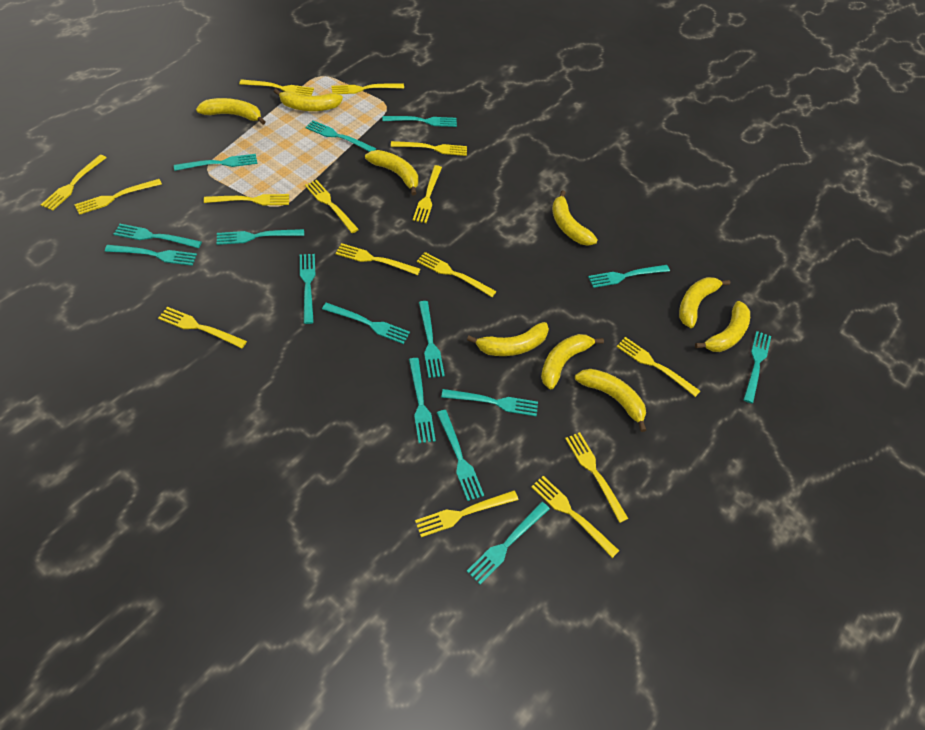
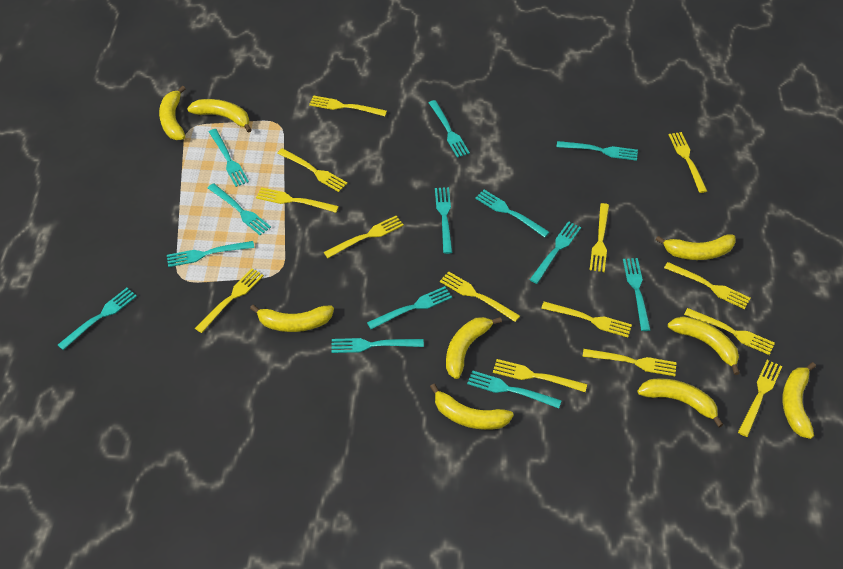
turquoise fork: 15 -> 13
yellow fork: 15 -> 14

